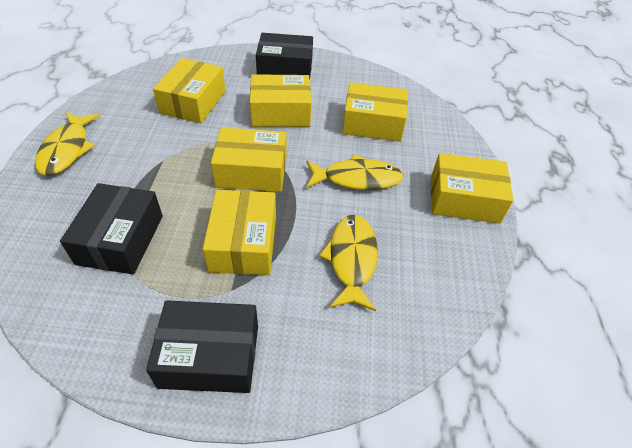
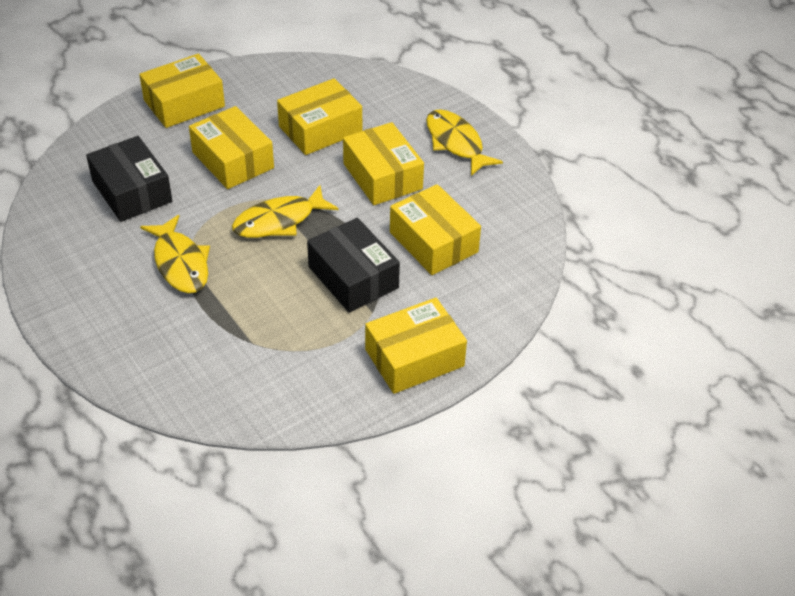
black box: 3 -> 2

